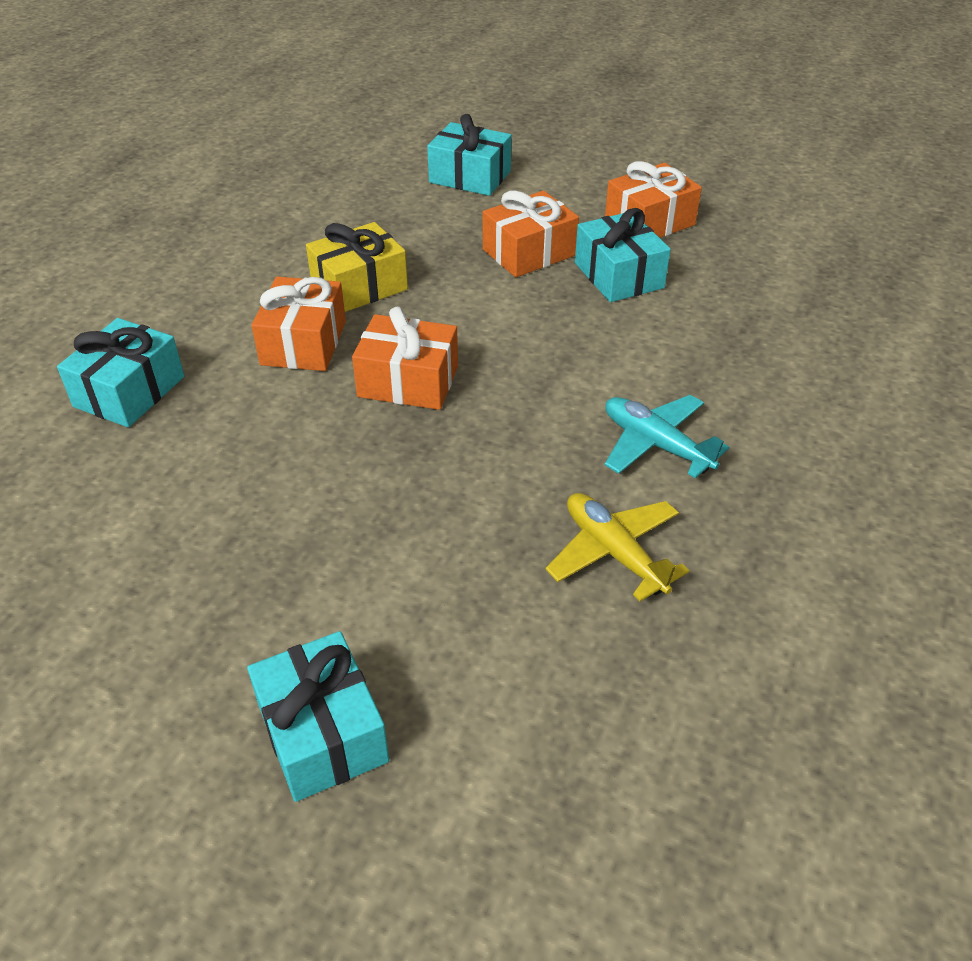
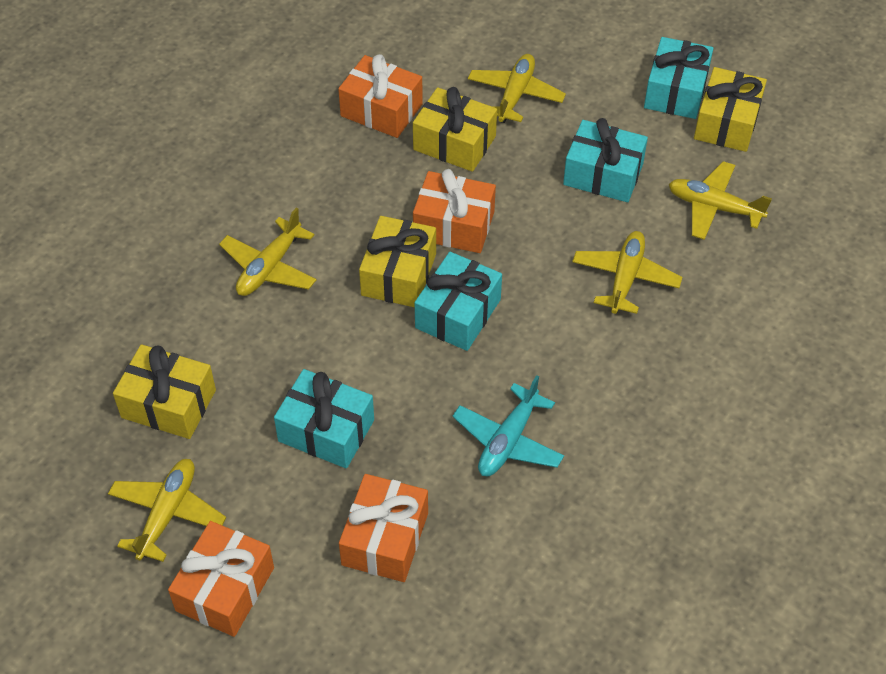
yellow gift: 1 -> 4
yellow plane: 1 -> 5

